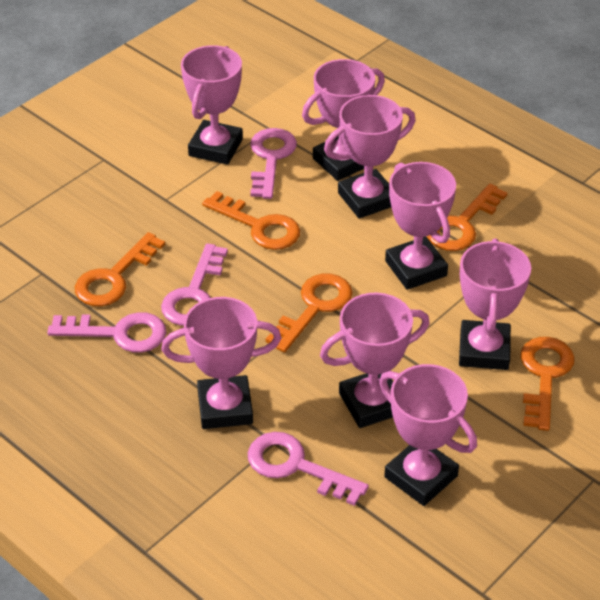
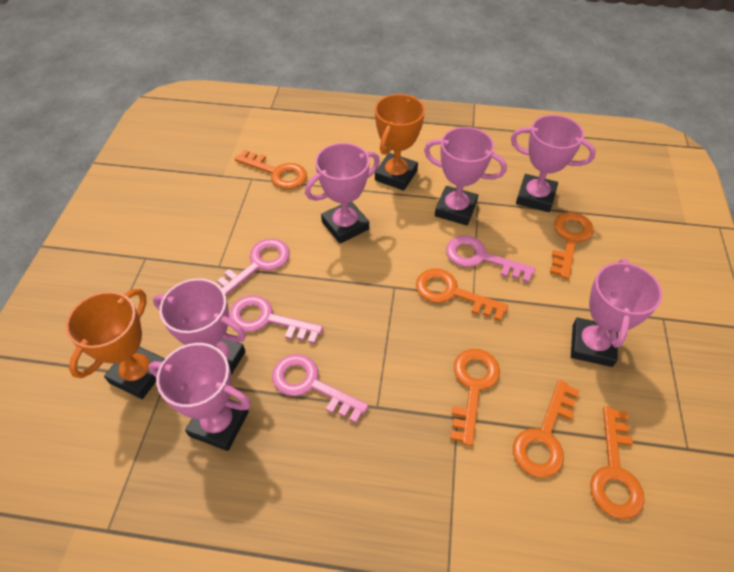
orange key: 5 -> 6
orange trophy: 0 -> 2
pink trophy: 8 -> 6

